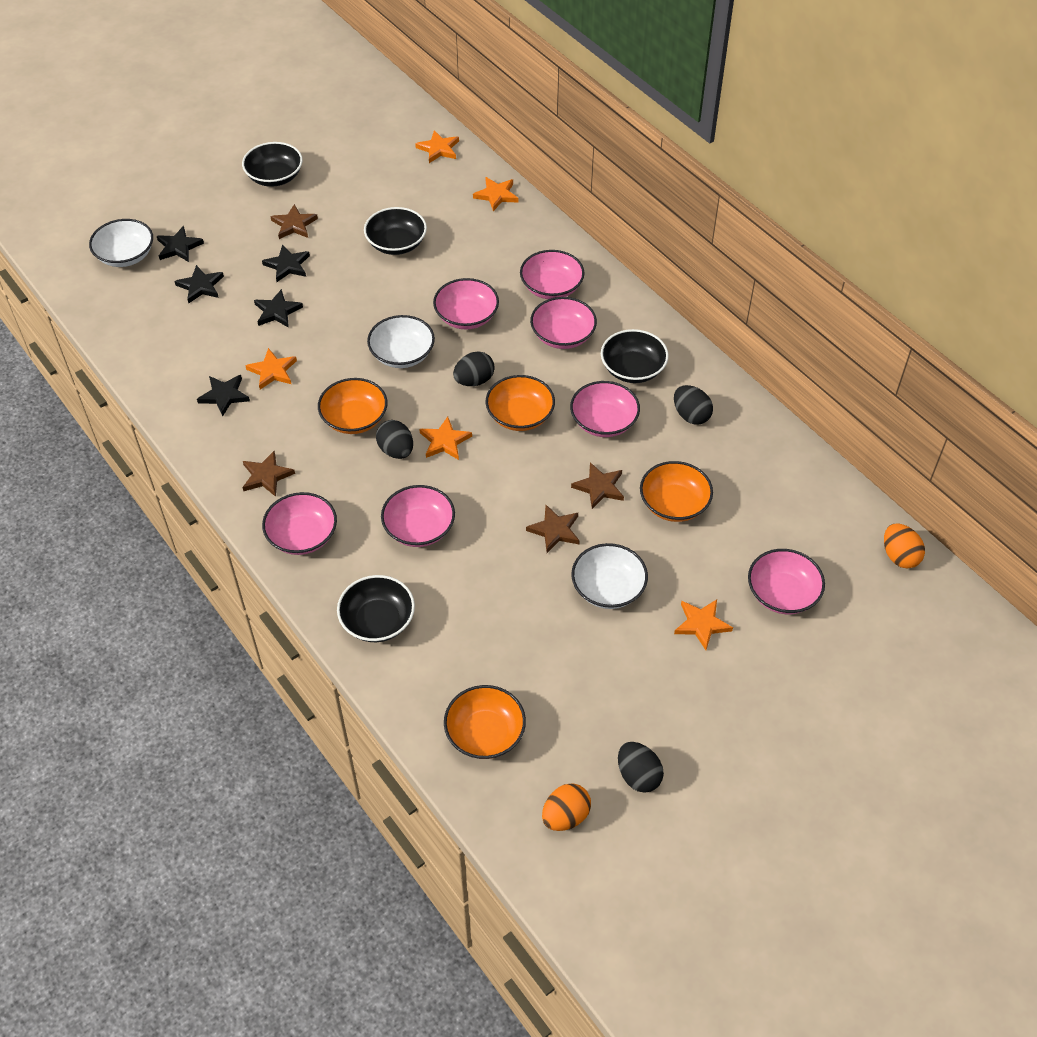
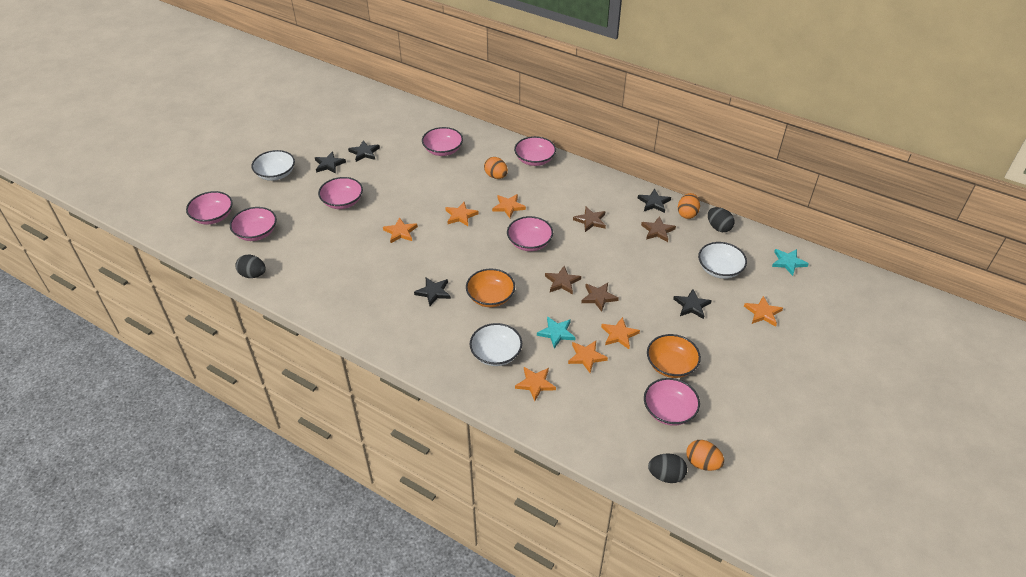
black bowl: 4 -> 0
black egg: 4 -> 3
orange bowl: 4 -> 2
orange egg: 2 -> 3
orange star: 5 -> 7
turquoise star: 0 -> 2

